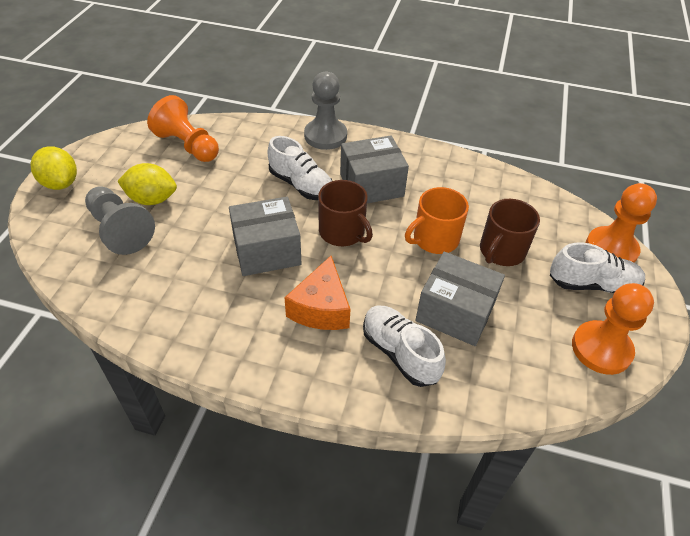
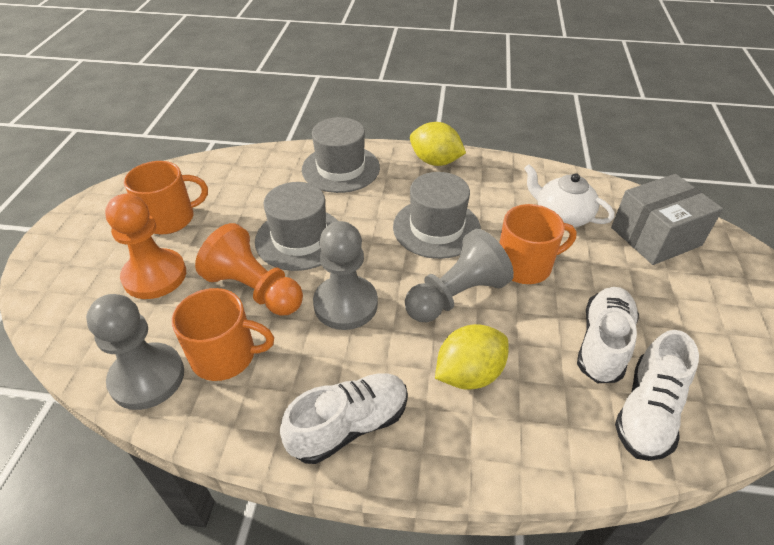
brown mug: 2 -> 0
grey box: 3 -> 1
grey hat: 0 -> 3
grey pawn: 2 -> 3
orange cheese: 1 -> 0
orange mug: 1 -> 3
orange pawn: 3 -> 2
white teapot: 0 -> 1

